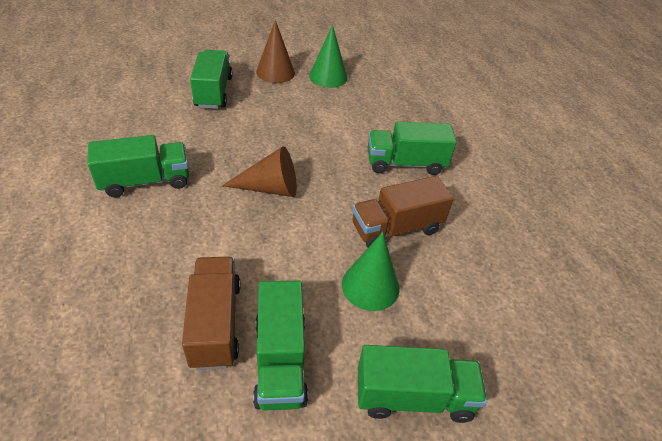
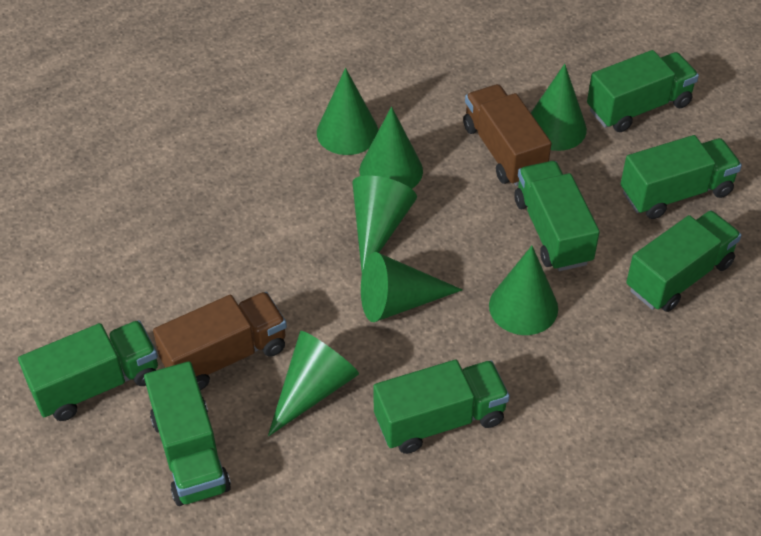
brown cone: 2 -> 0
green cone: 2 -> 7
green truck: 5 -> 7

